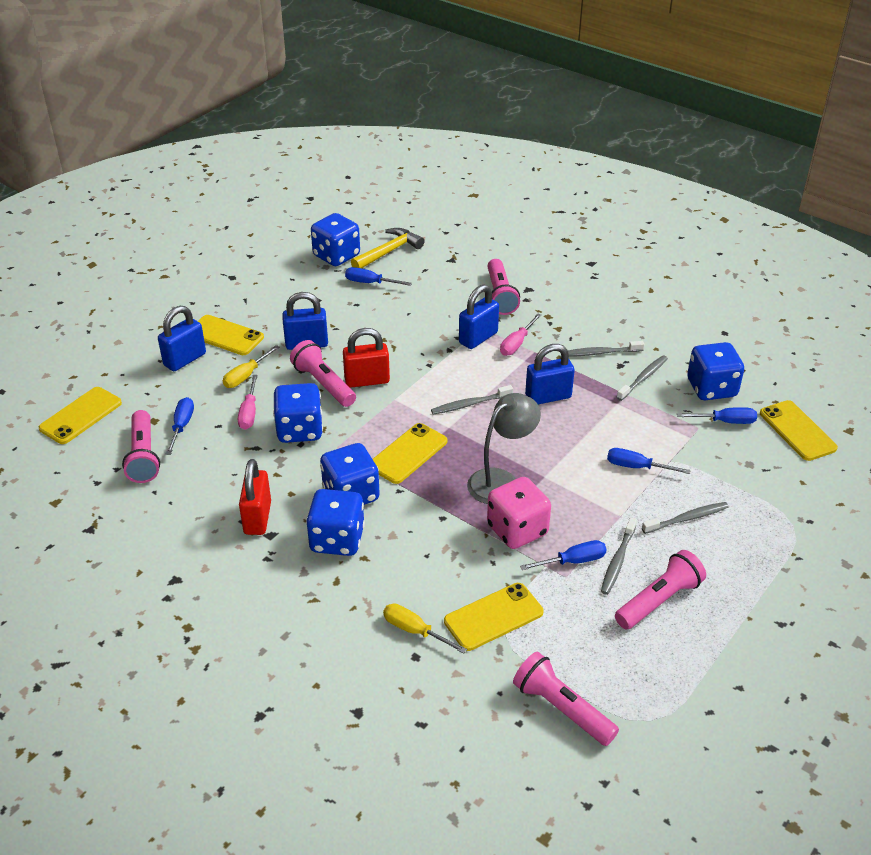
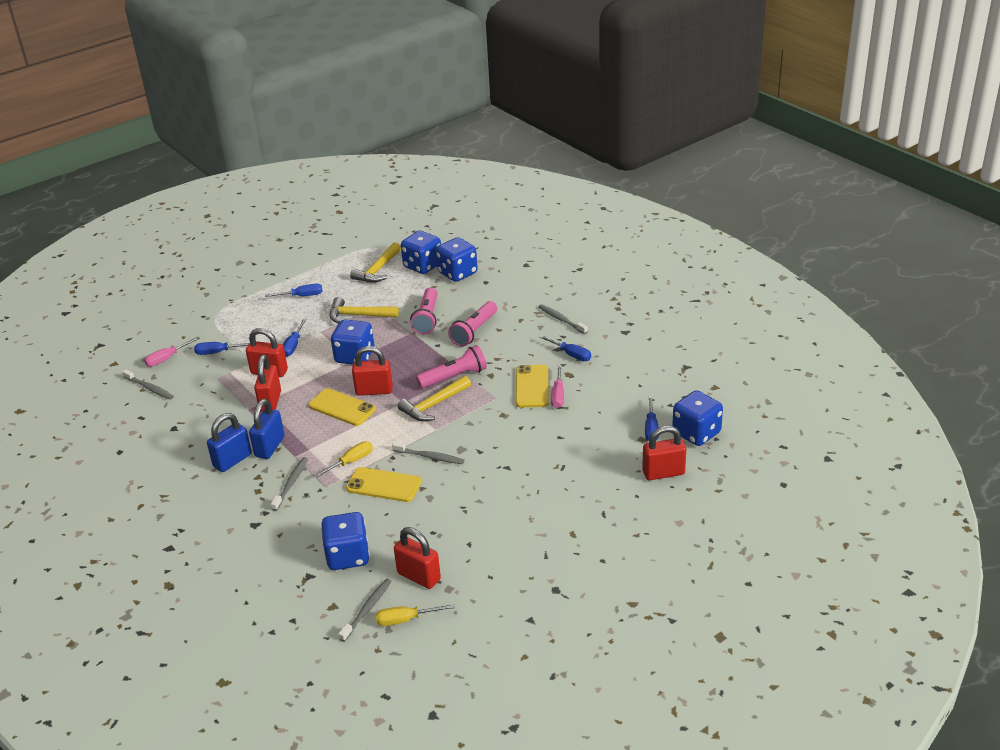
blue padlock: 4 -> 2
grey lamp: 1 -> 0
pink dice: 1 -> 0
pink flashlight: 5 -> 3
red padlock: 2 -> 5
yellow hammer: 1 -> 3
yellow phone: 5 -> 3

